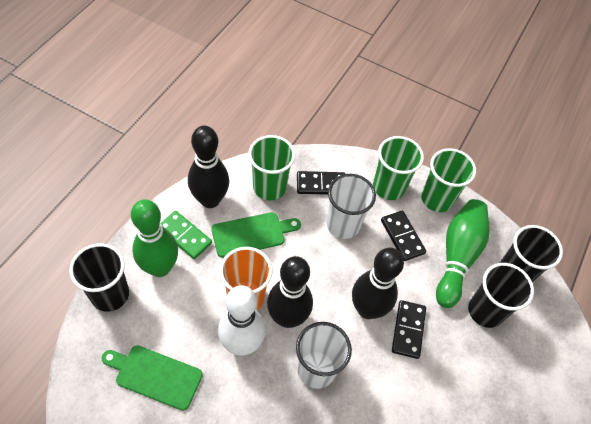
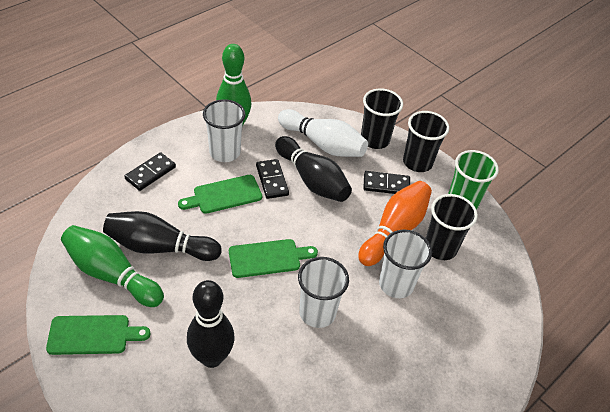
green cup: 3 -> 1
green cutting board: 2 -> 3
green domino: 1 -> 0
orange bowling pin: 0 -> 1
orange cup: 1 -> 0
white cup: 2 -> 3

